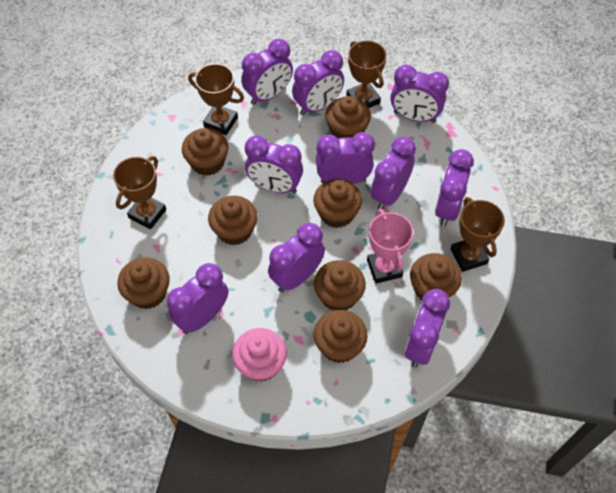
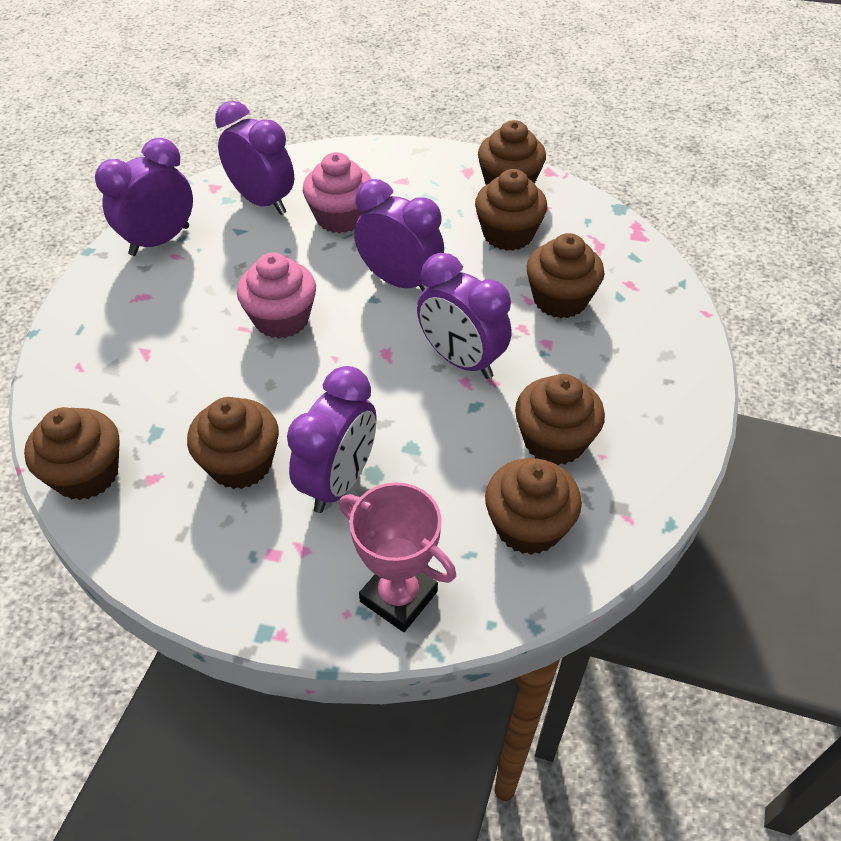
brown cupcake: 8 -> 7
brown trophy: 4 -> 0
pink cupcake: 1 -> 2
purple clock: 10 -> 5

